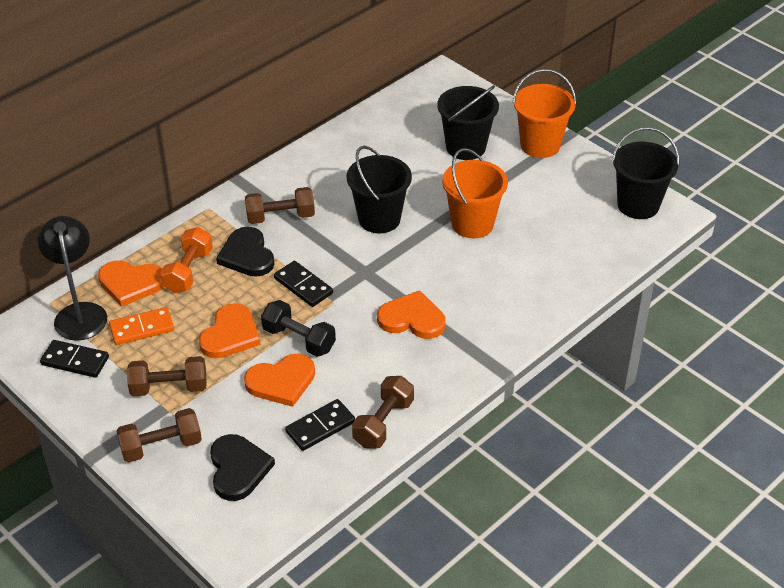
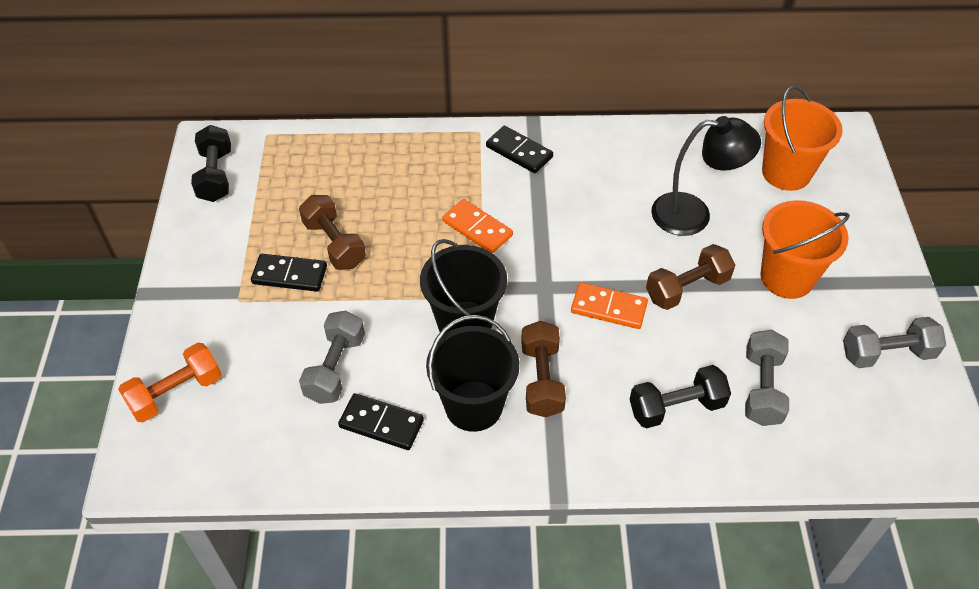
black bucket: 3 -> 2
black dumbbell: 1 -> 2
black heart: 2 -> 0
brown dumbbell: 4 -> 3
grey dumbbell: 0 -> 3
orange domino: 1 -> 2
orange heart: 4 -> 0

